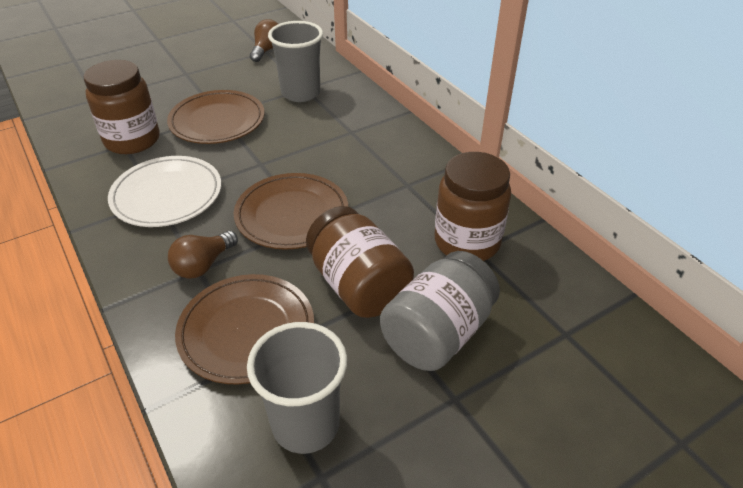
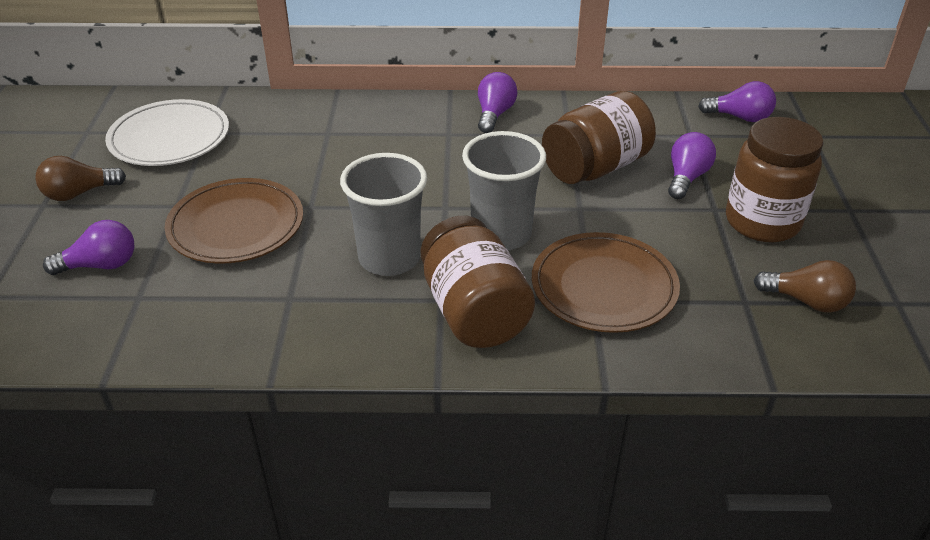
brown plate: 3 -> 2
grey jar: 1 -> 0
purple light bulb: 0 -> 4

